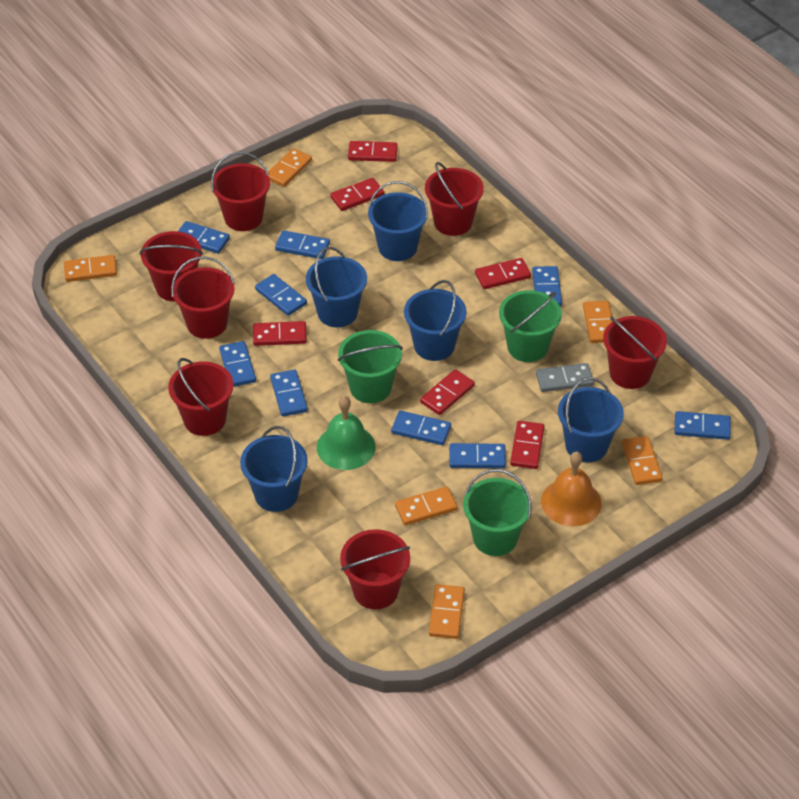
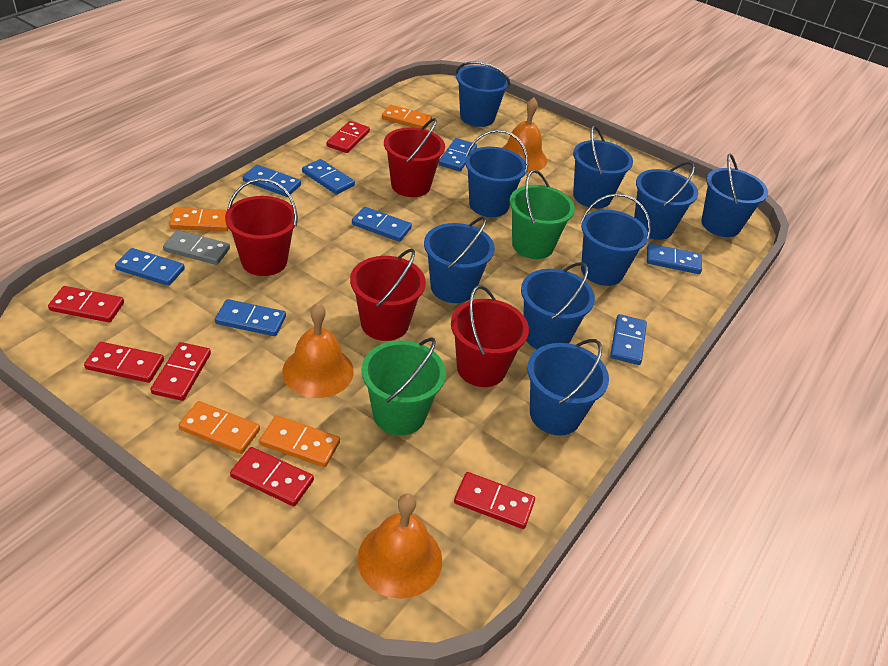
blue bucket: 5 -> 9
blue domino: 9 -> 8
green bell: 1 -> 0
green bucket: 3 -> 2
orange bell: 1 -> 3
orange domino: 6 -> 4
red bucket: 7 -> 4

